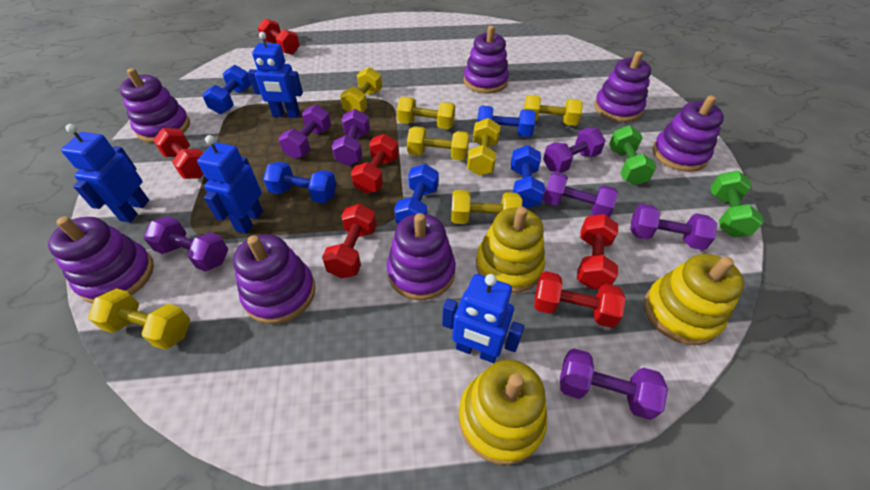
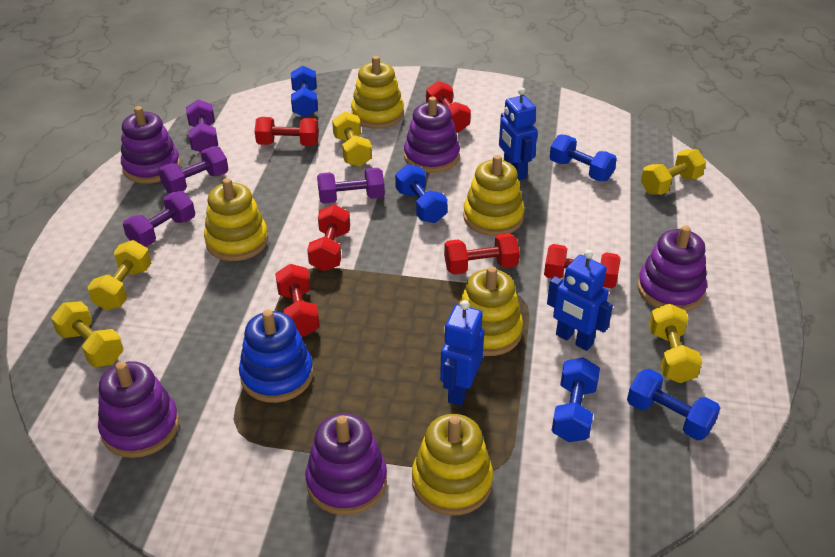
blue robot: 4 -> 3
blue stacking toy: 0 -> 1
green dumbbell: 2 -> 0
purple dumbbell: 7 -> 4
purple stacking toy: 7 -> 5
yellow dumbbell: 7 -> 5
yellow stacking toy: 3 -> 5

